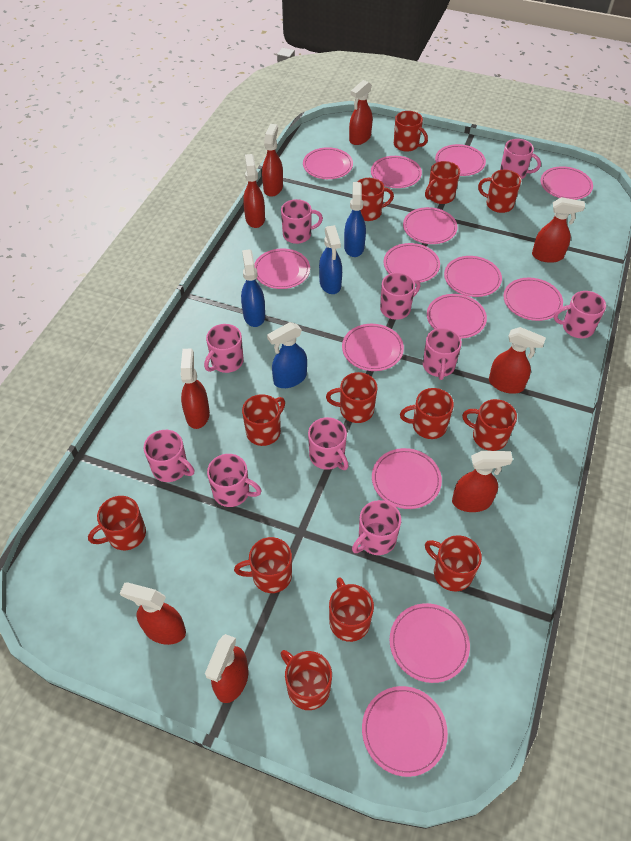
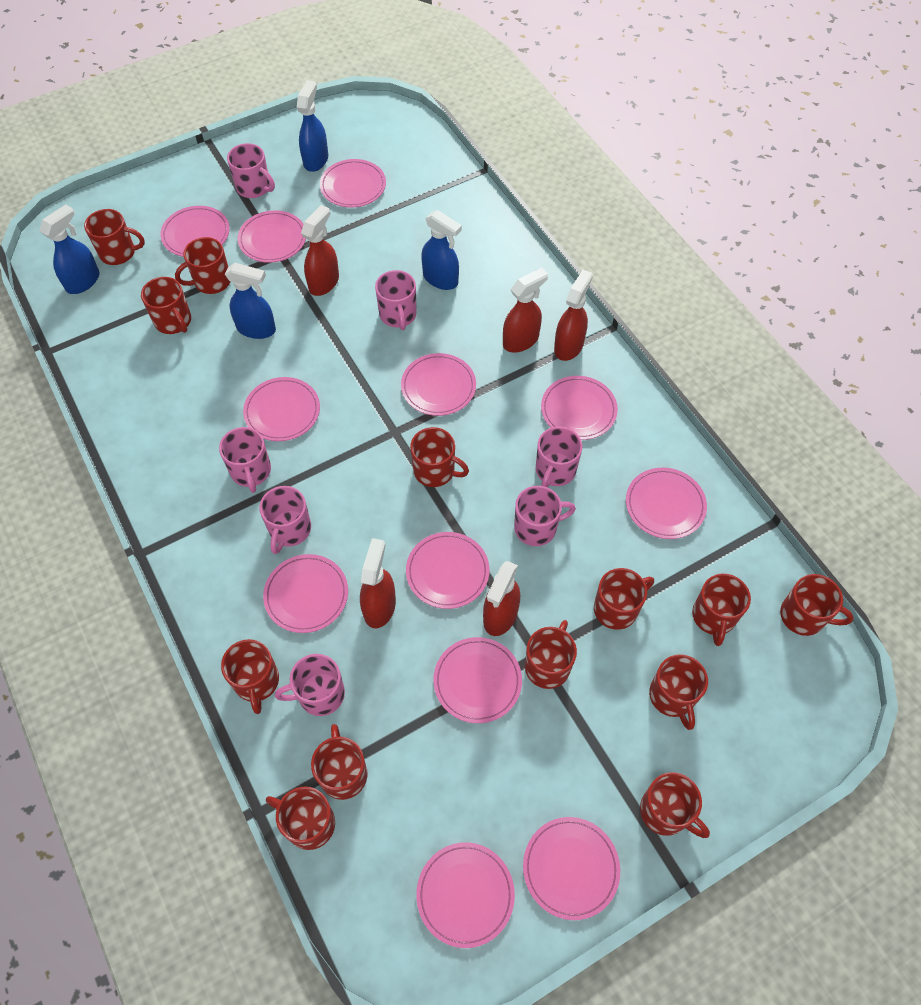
pink mug: 10 -> 7
pink plate: 14 -> 12
red spray bottle: 9 -> 5

